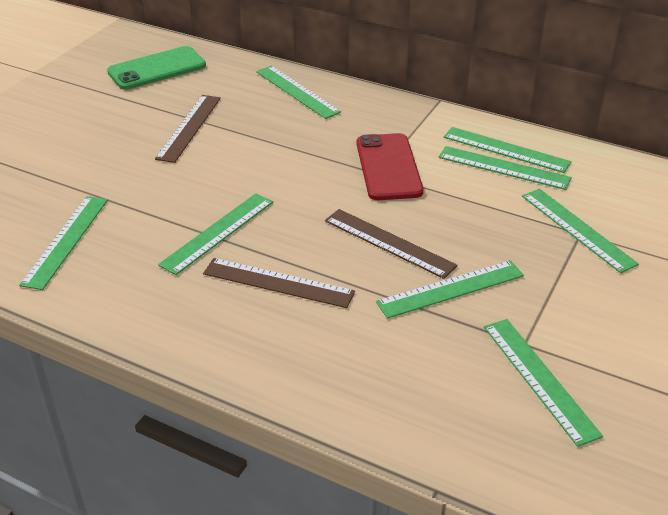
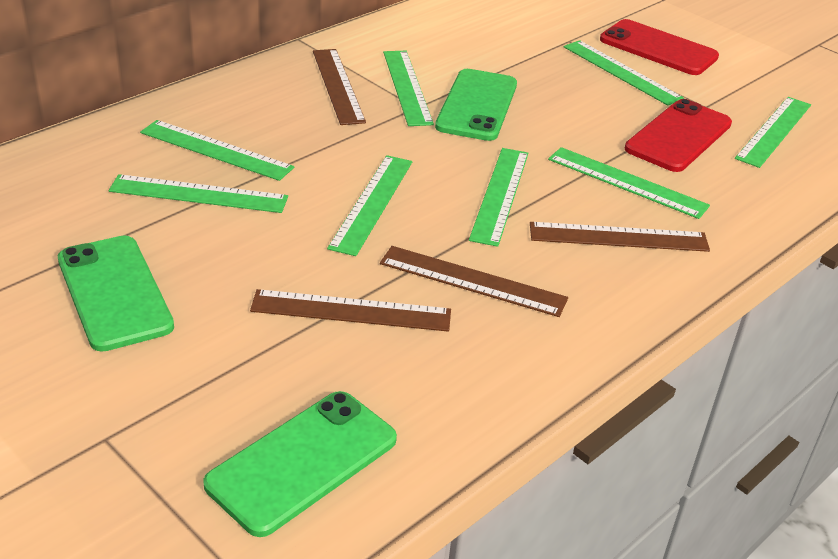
brown ruler: 3 -> 4
green phone: 1 -> 3
red phone: 1 -> 2

